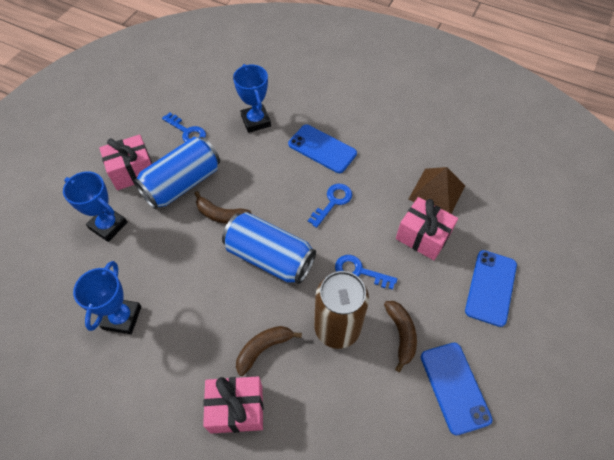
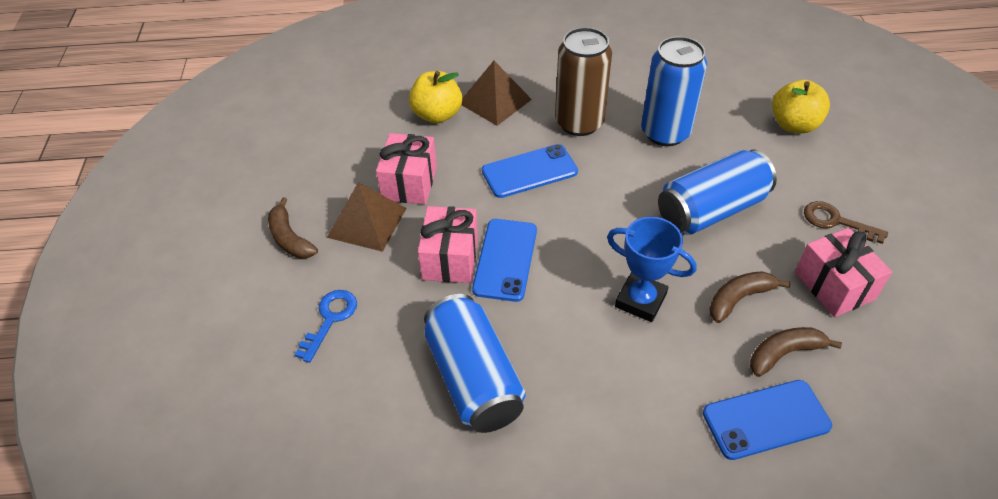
blue can: 2 -> 3
blue key: 3 -> 1
blue trophy: 3 -> 1
brown key: 0 -> 1
brown pyramid: 1 -> 2
yellow apple: 0 -> 2

